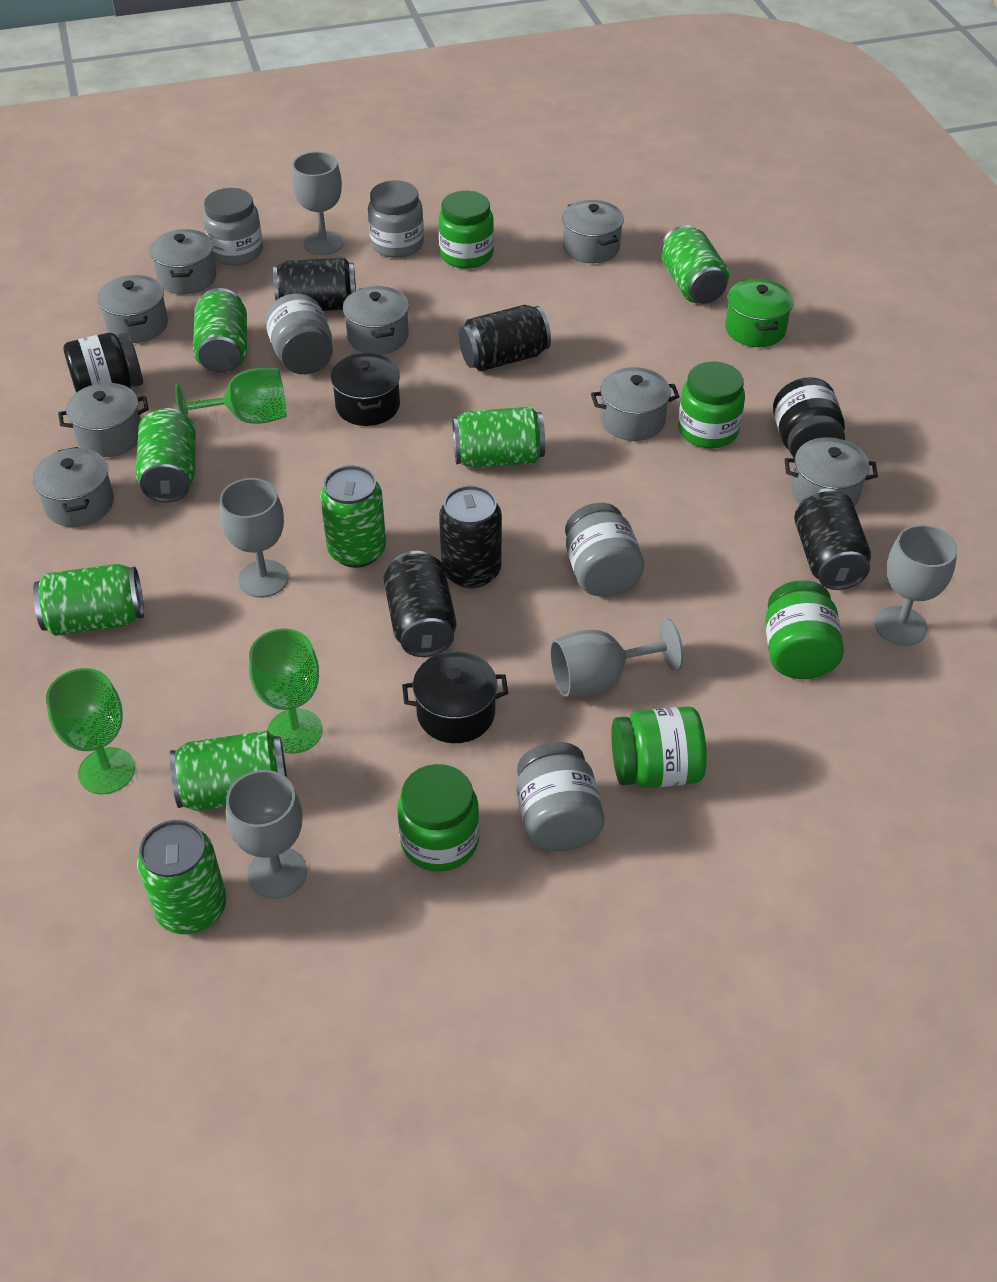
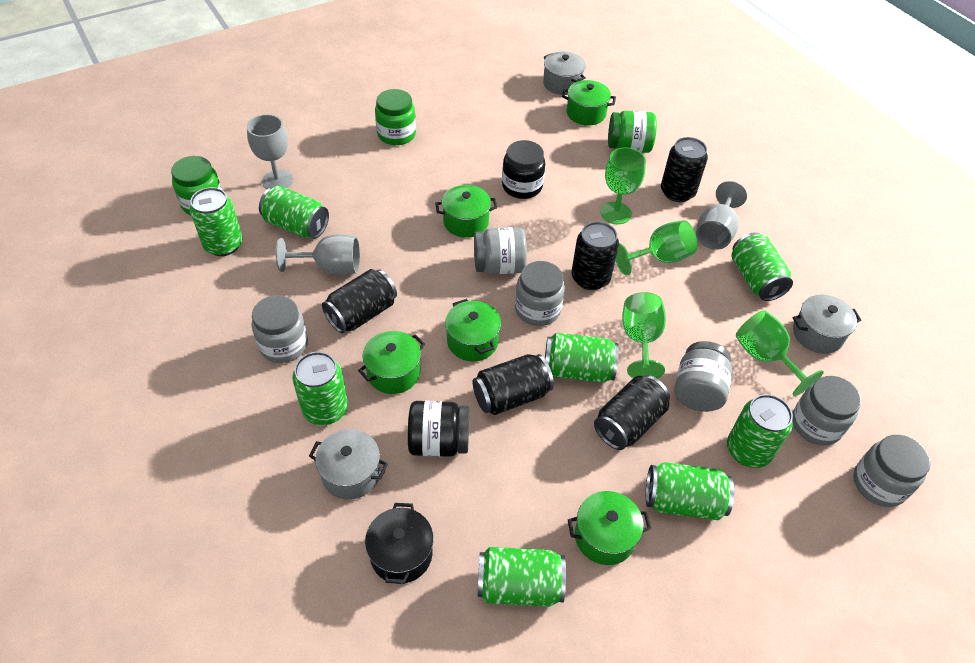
black pot: 2 -> 1
green goblet: 3 -> 4
green jar: 5 -> 3
green pot: 1 -> 5
grey goblet: 5 -> 3
grey jar: 5 -> 6
grey pot: 8 -> 3

